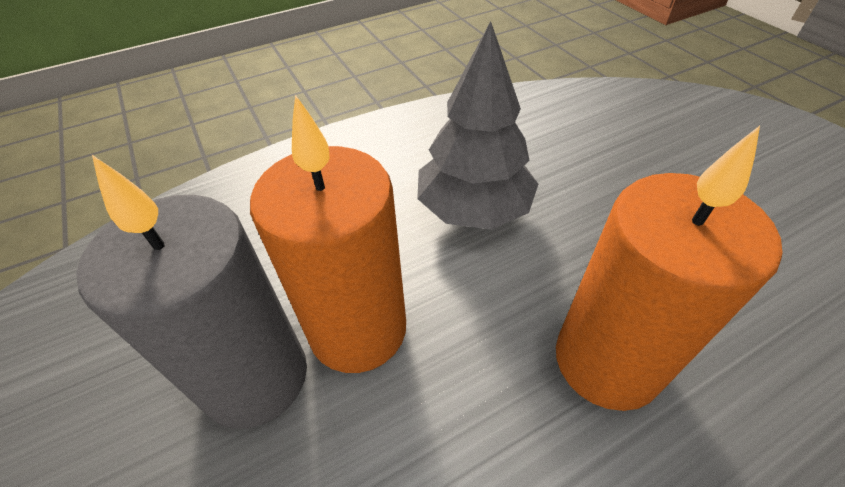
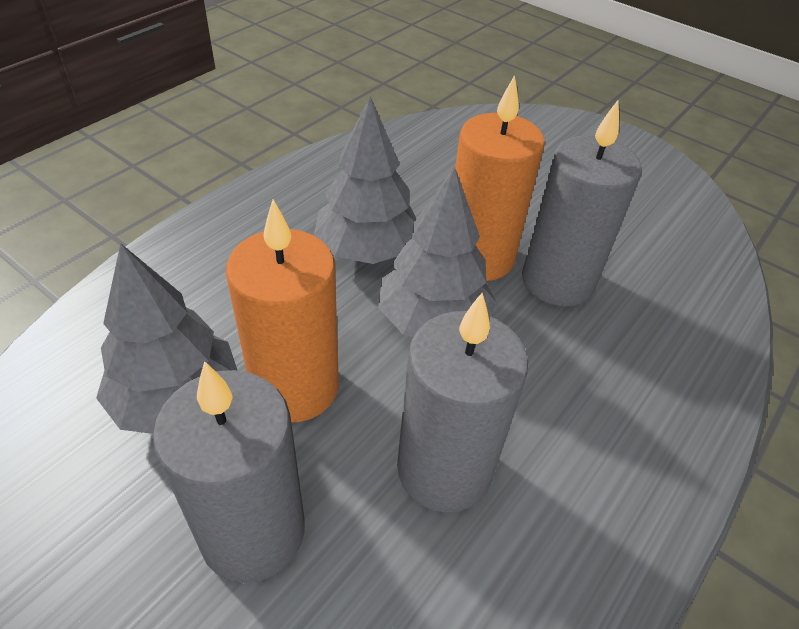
grey candle: 1 -> 3
grey tree: 1 -> 3

